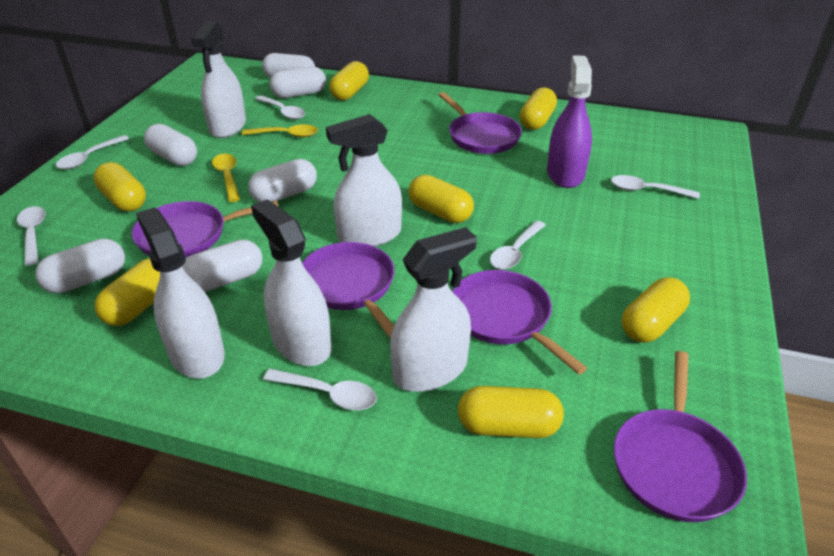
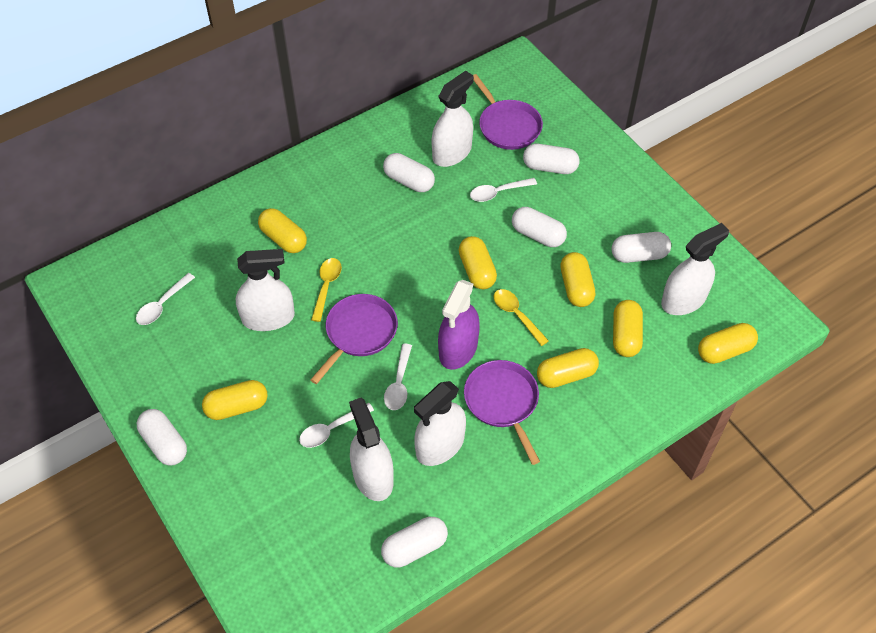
purple pan: 5 -> 3
white spoon: 6 -> 4

